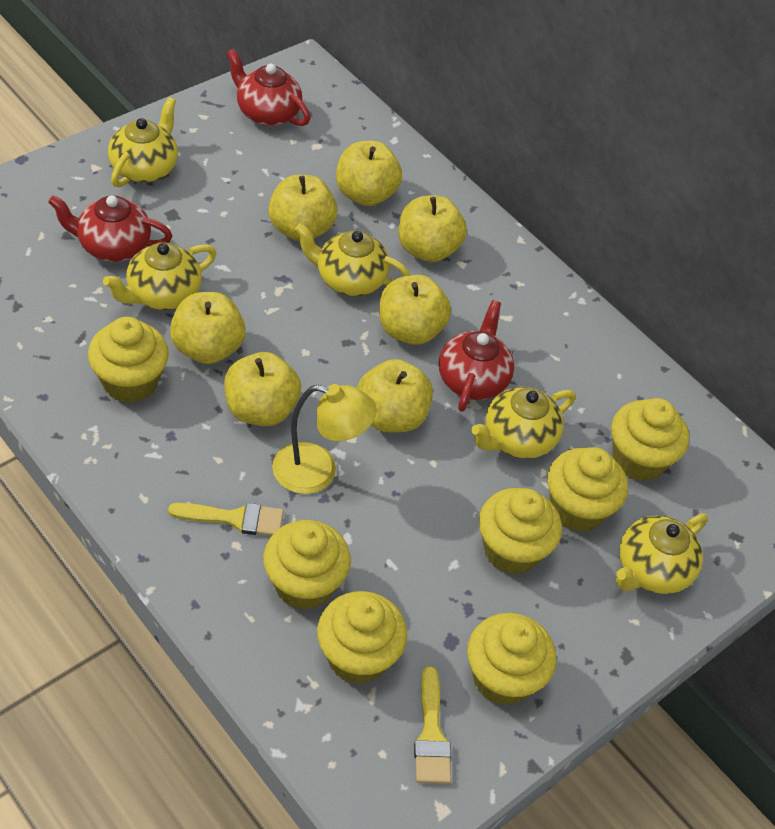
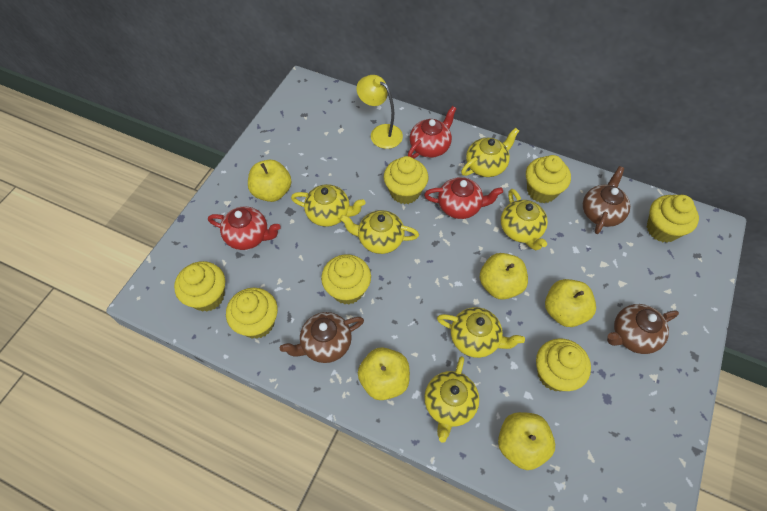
brown teapot: 0 -> 3
yellow apple: 7 -> 5
yellow brush: 2 -> 0
yellow teapot: 5 -> 6

